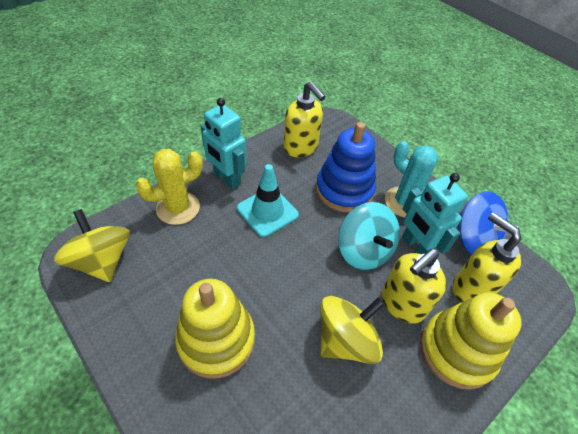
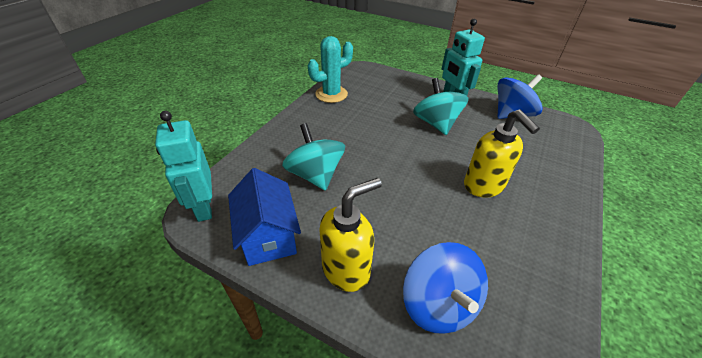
blue house: 0 -> 1
blue spinning top: 1 -> 2
blue stacking toy: 1 -> 0
turquoise spinning top: 1 -> 2
turquoise traffic cone: 1 -> 0
yellow cactus: 1 -> 0
yellow soap dispenser: 3 -> 2
yellow spinning top: 2 -> 0
yellow stacking toy: 2 -> 0

